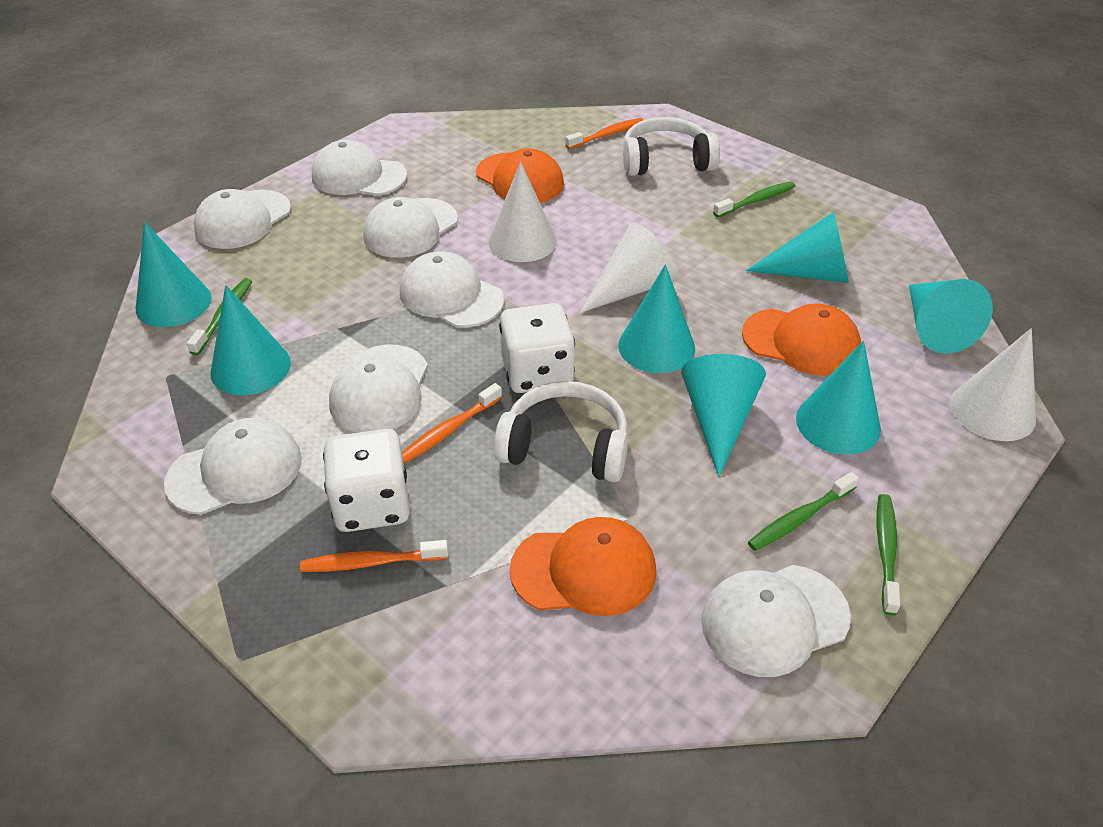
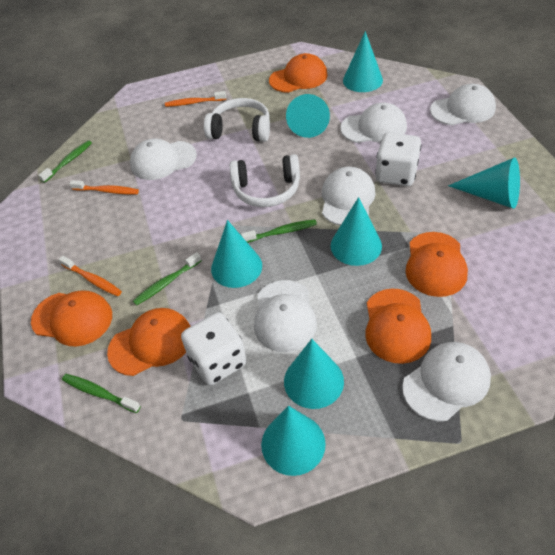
orange cap: 3 -> 5
white cap: 7 -> 6
white cone: 3 -> 0

